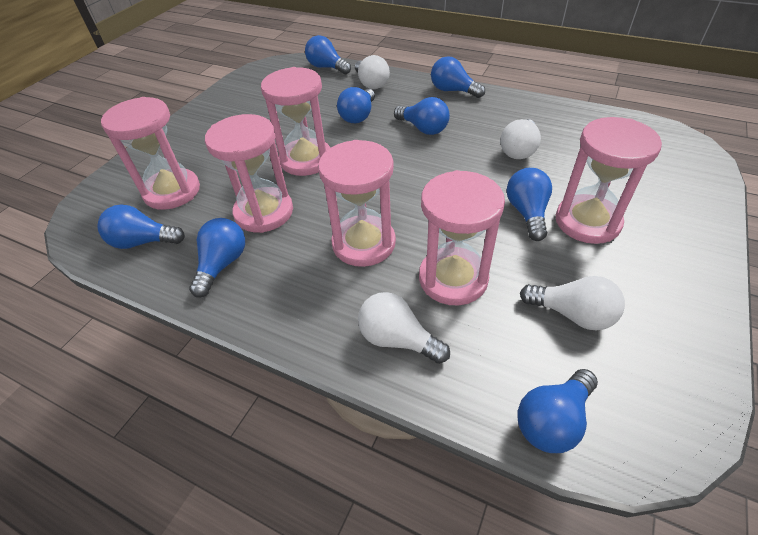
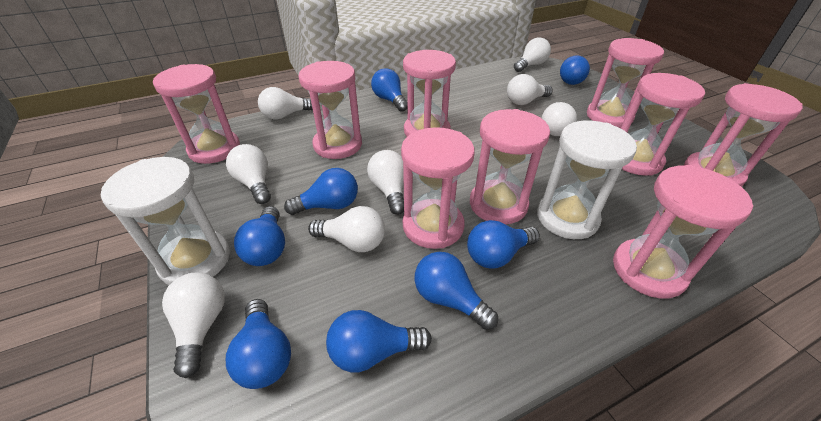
pink hourglass: 6 -> 9
white hourglass: 0 -> 2
white light bulb: 4 -> 8

